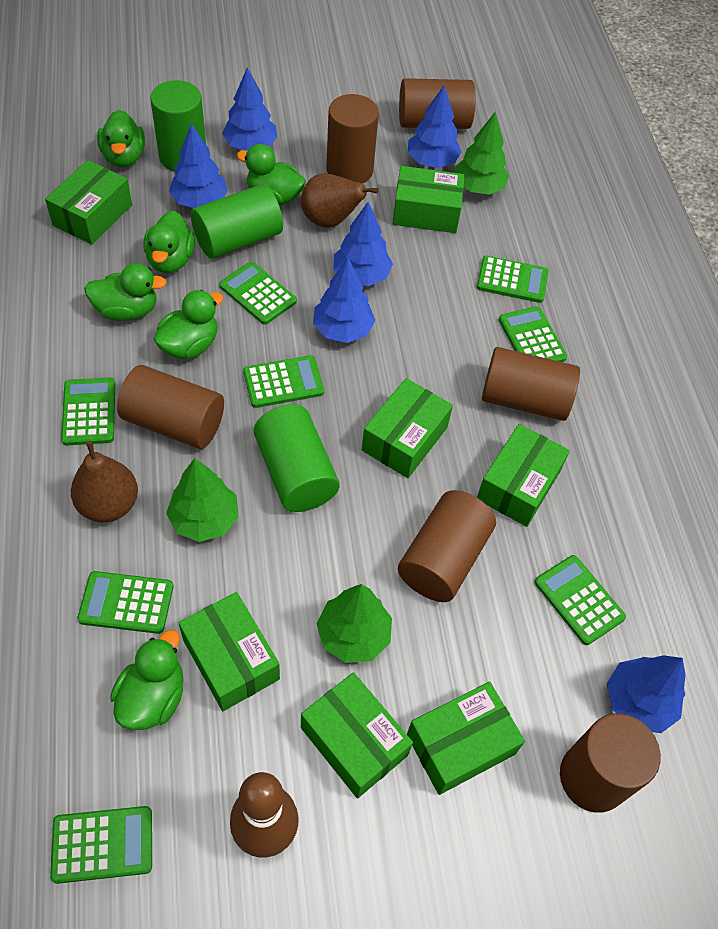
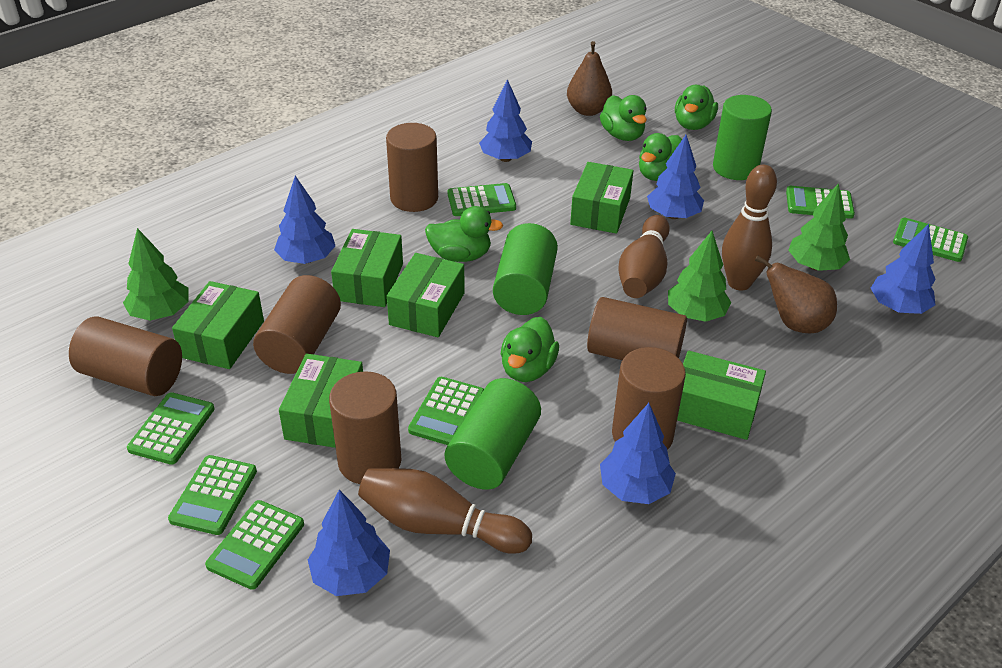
brown bowling pin: 1 -> 3
green box: 7 -> 6
green calculator: 8 -> 7
green duck: 6 -> 5

